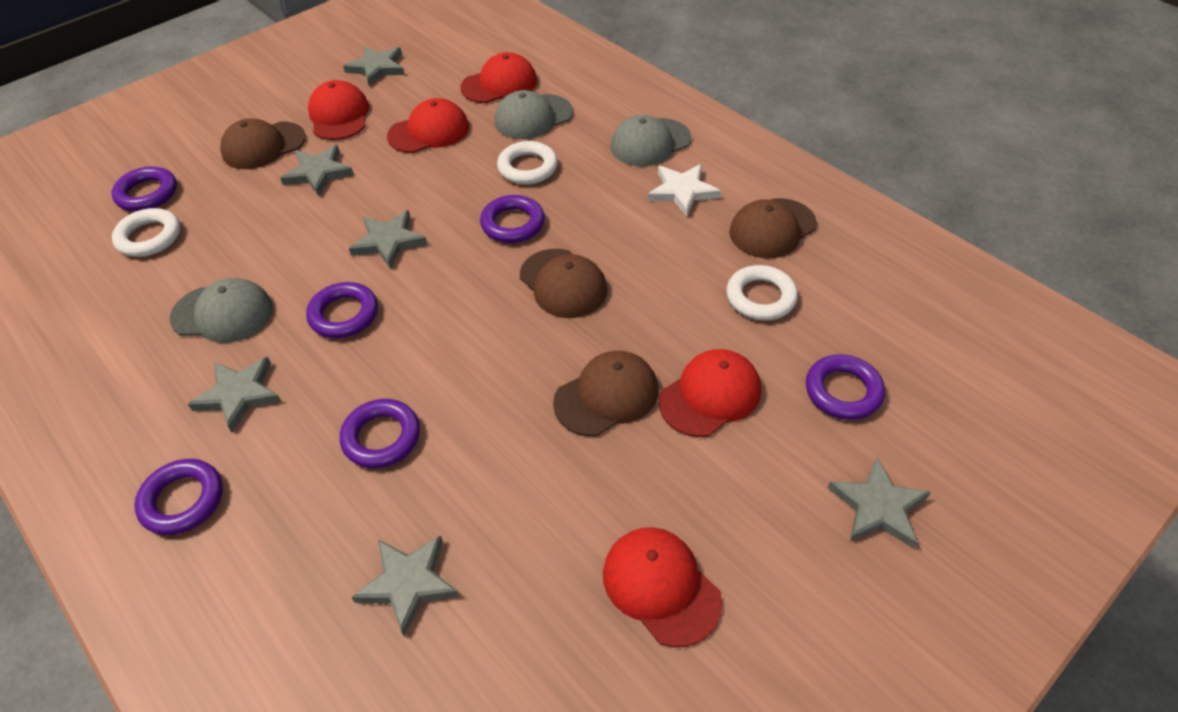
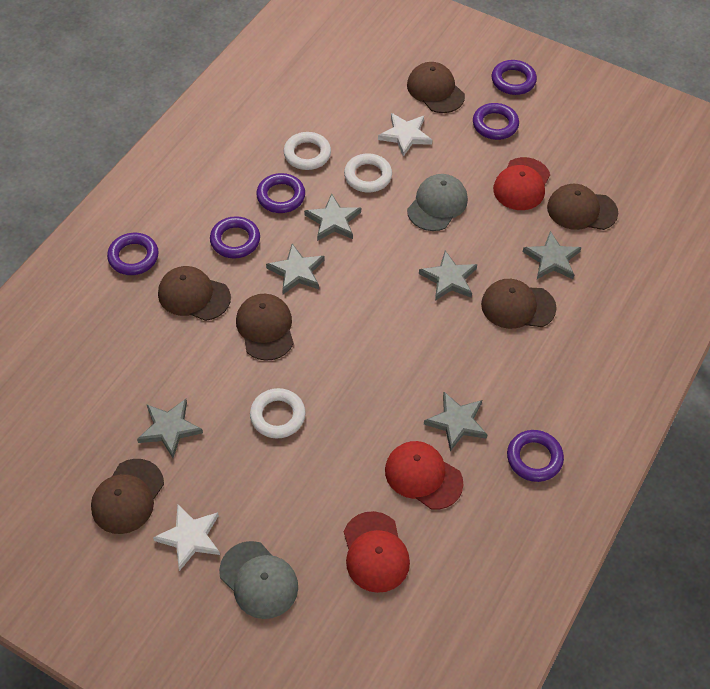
brown cap: 4 -> 6
grey cap: 3 -> 2
red cap: 5 -> 3
white star: 1 -> 2

